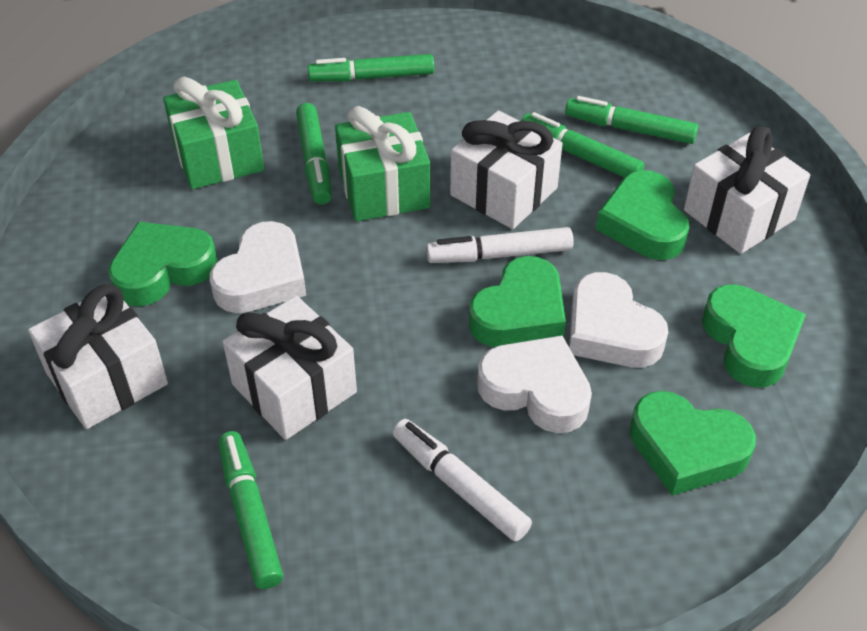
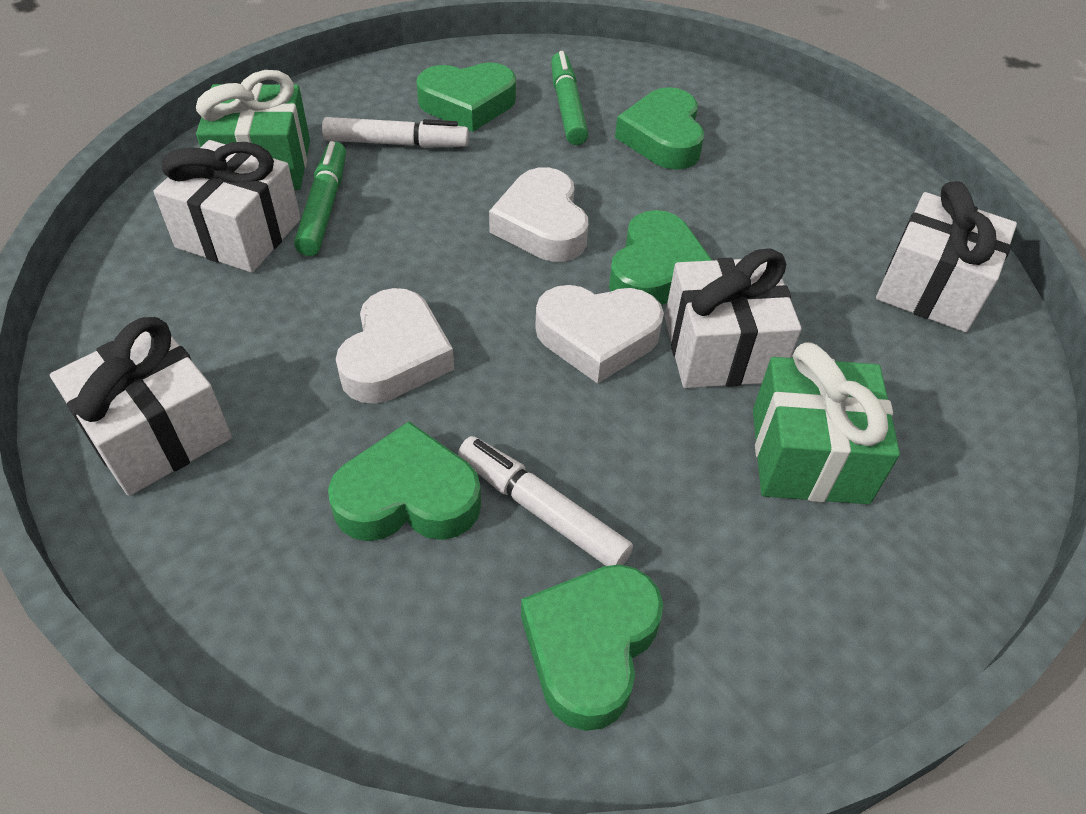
green marker: 5 -> 2

